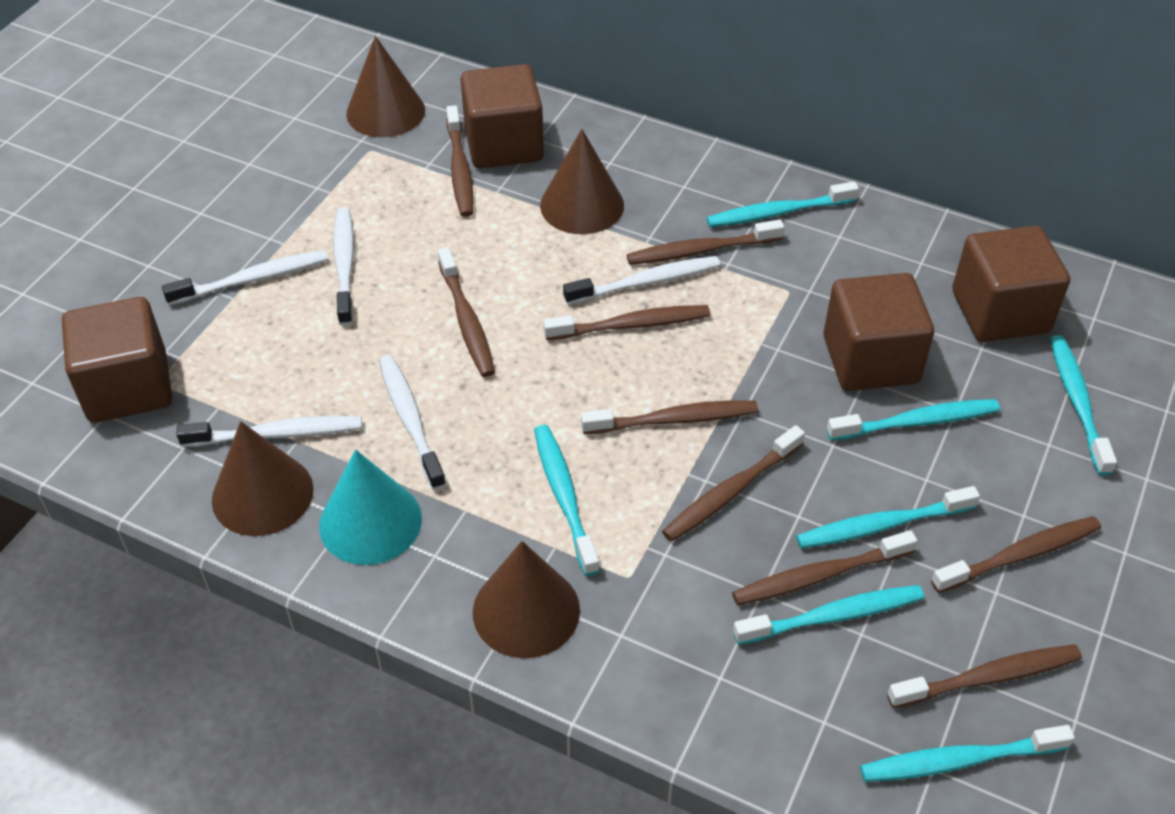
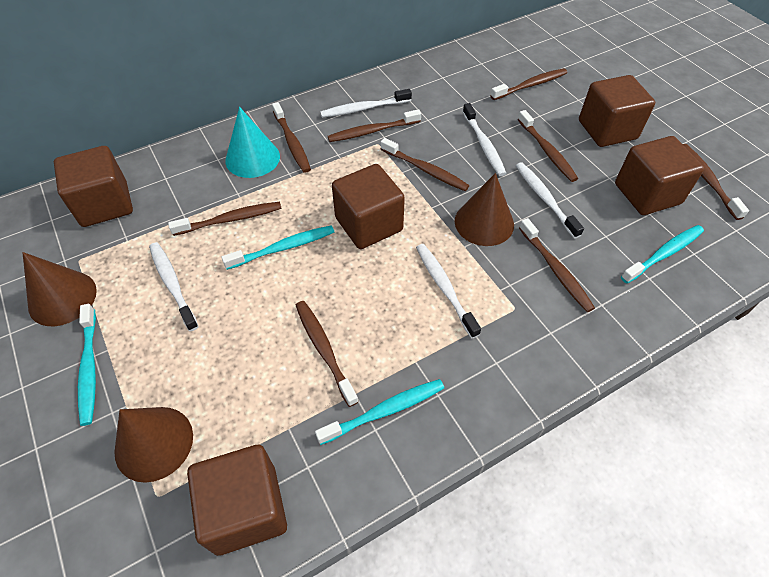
brown cone: 4 -> 3
brown cube: 4 -> 5
turquoise toothbrush: 7 -> 4

